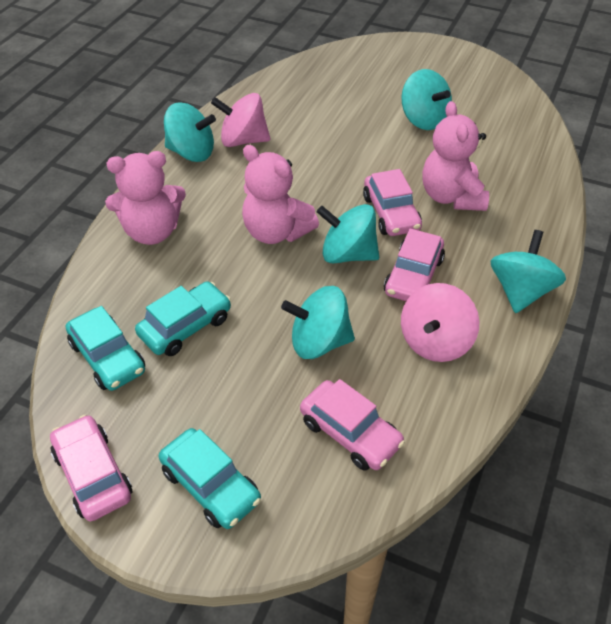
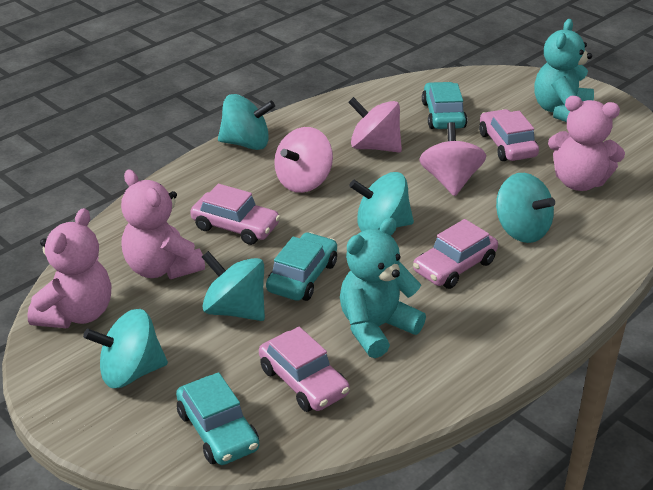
pink spinning top: 2 -> 3
turquoise teddy bear: 0 -> 2

